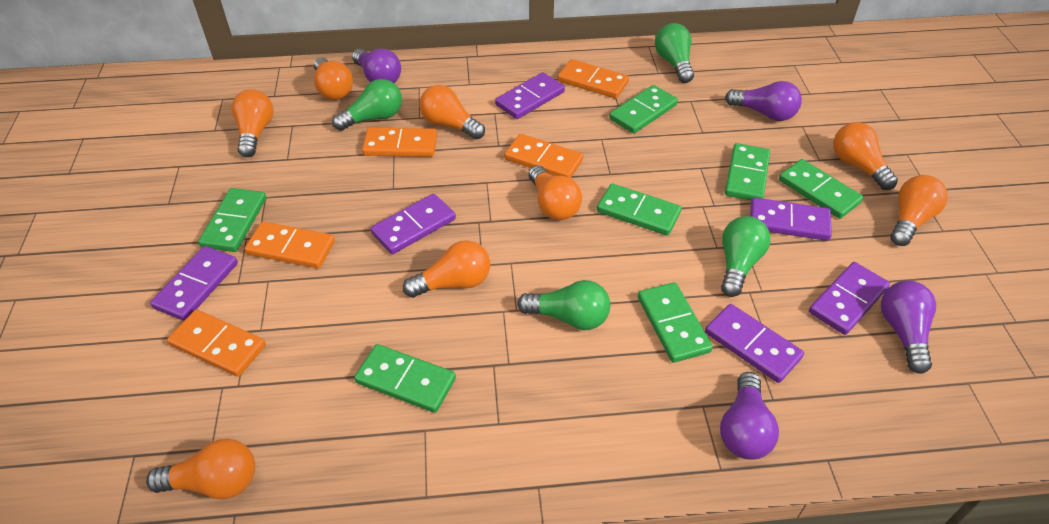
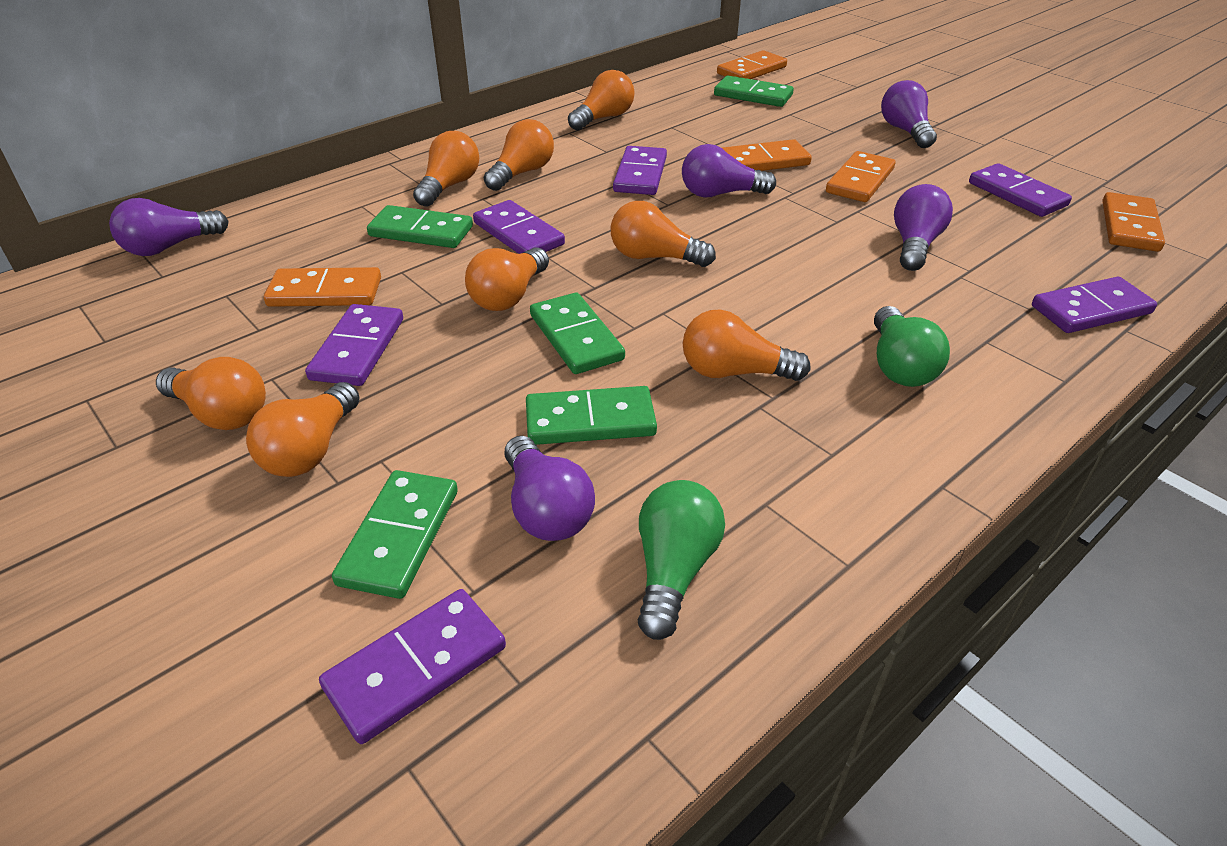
green domino: 7 -> 5
green light bulb: 4 -> 2
purple light bulb: 4 -> 5

